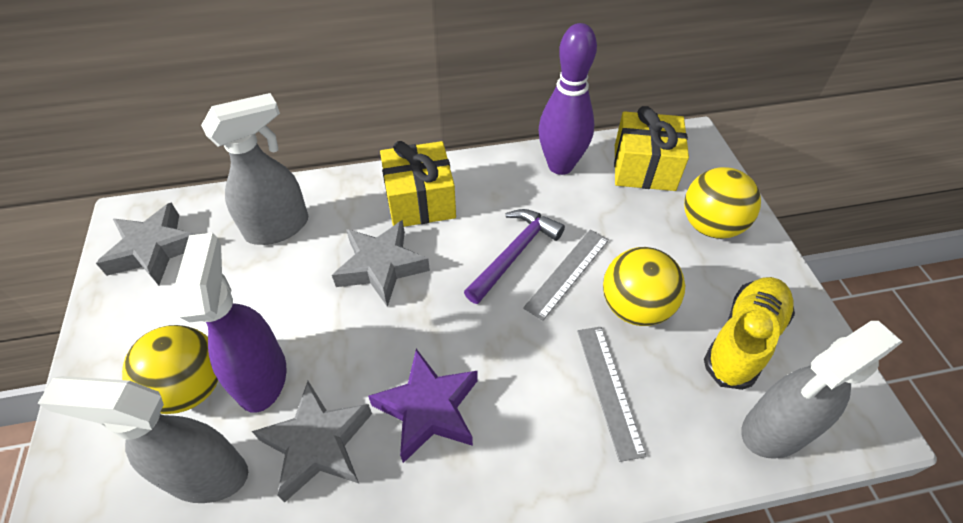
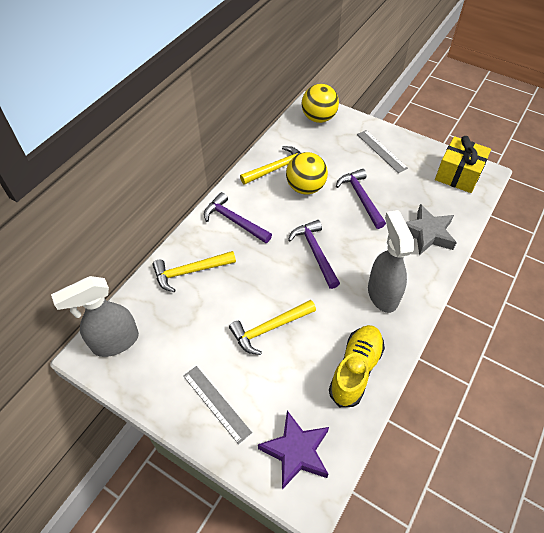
grey spray bottle: 3 -> 2
grey star: 3 -> 1
purple bowling pin: 1 -> 0
purple hammer: 1 -> 3
purple spray bottle: 1 -> 0
yellow ball: 3 -> 2
yellow gift: 2 -> 1
yellow hammer: 0 -> 3

